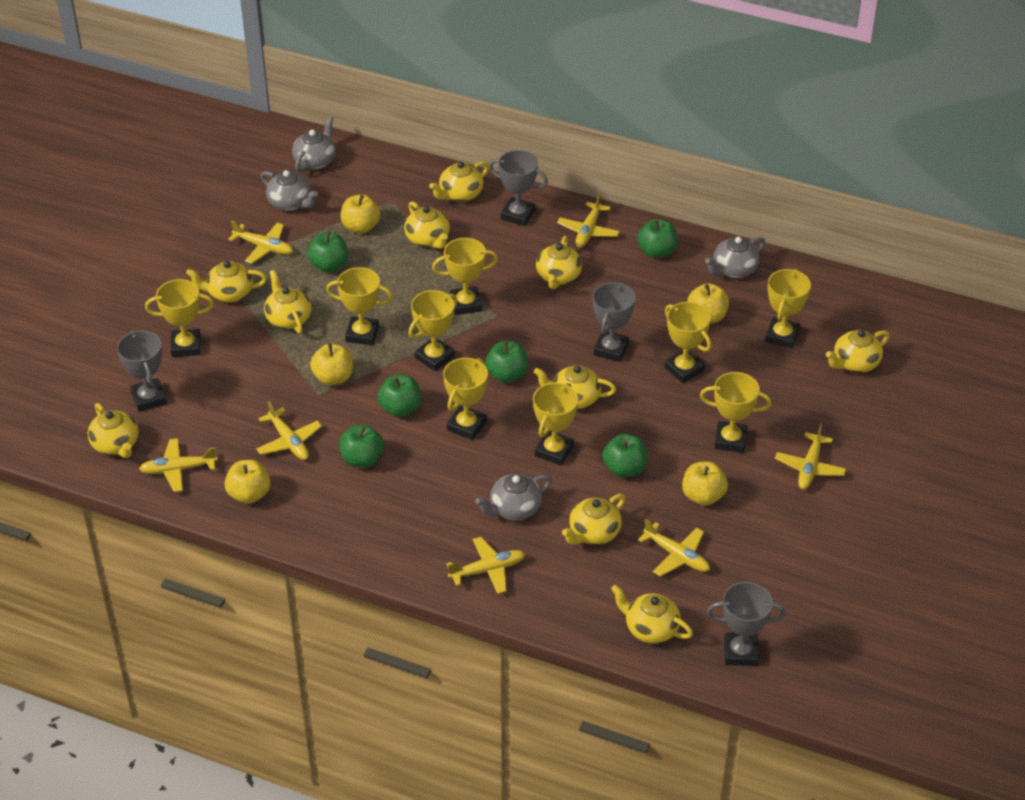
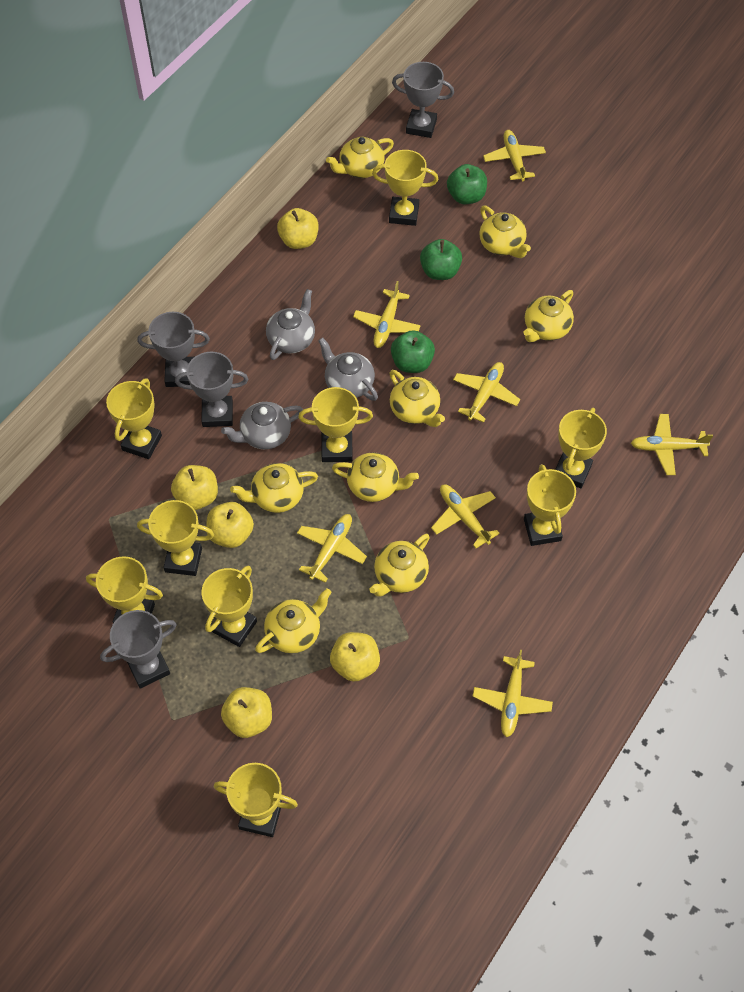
green apple: 6 -> 3
grey teapot: 4 -> 3
yellow teapot: 10 -> 8

